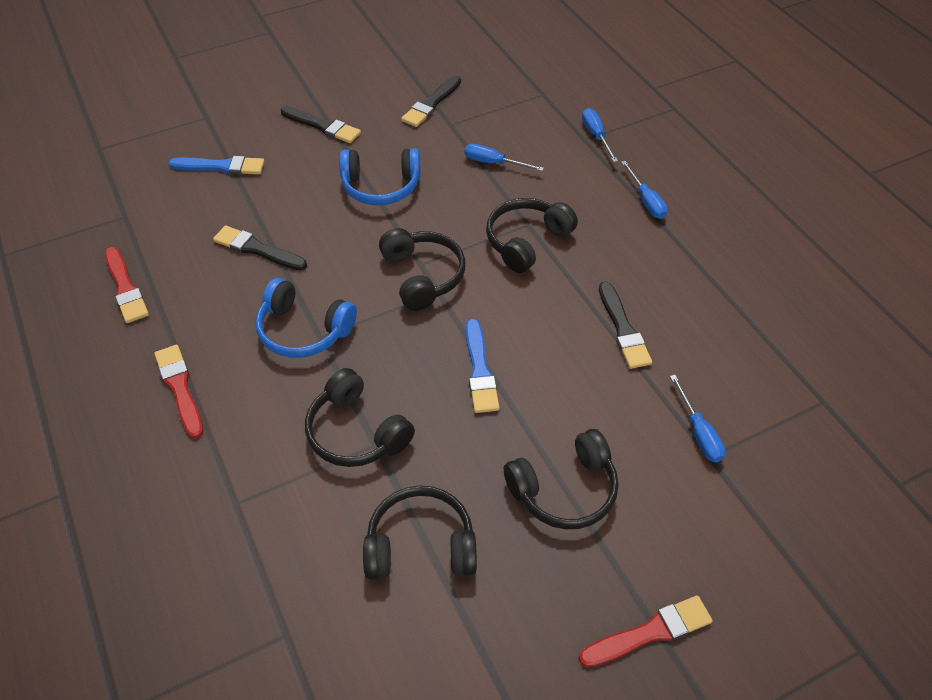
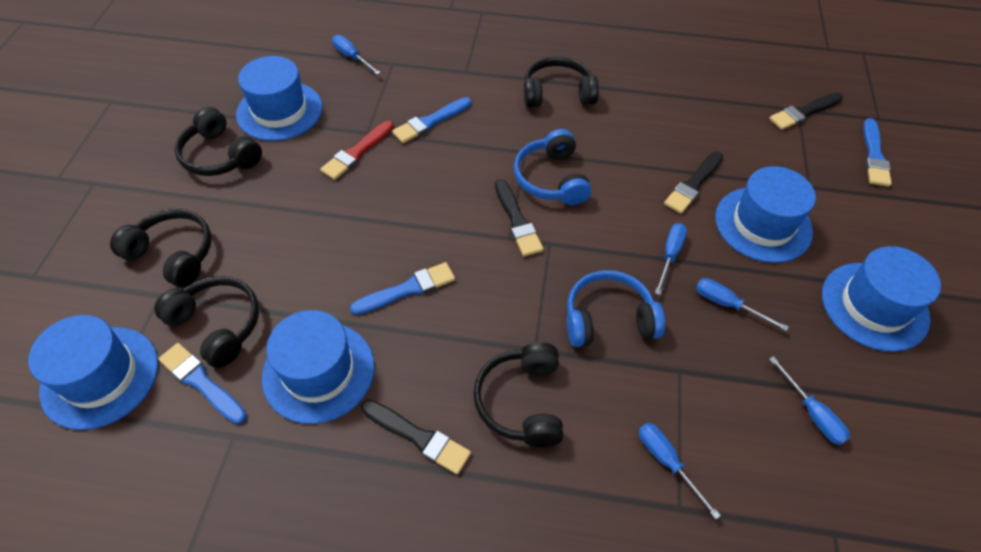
blue brush: 2 -> 4
blue hat: 0 -> 5
blue screwdriver: 4 -> 5
red brush: 3 -> 1

